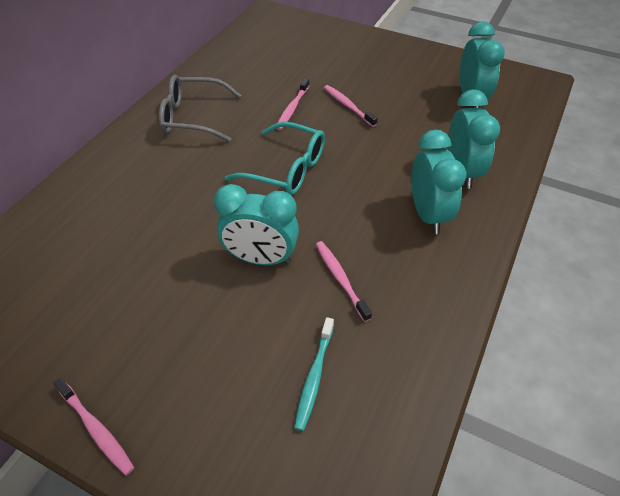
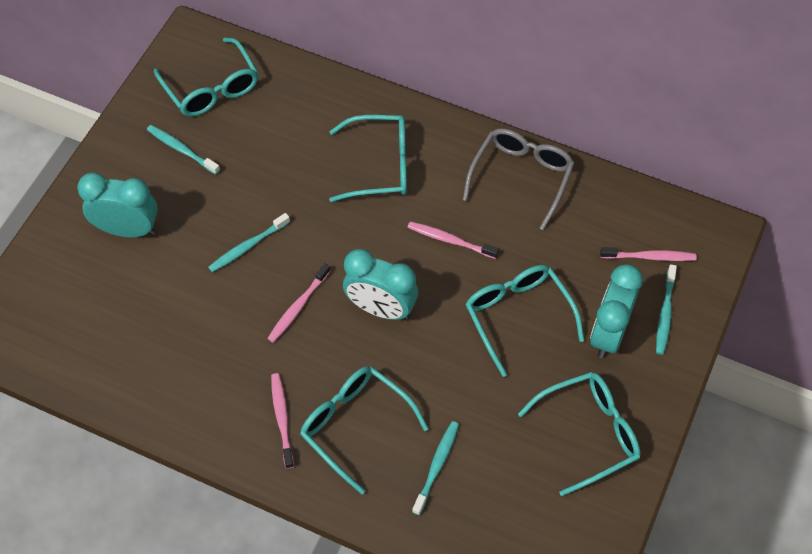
turquoise clock: 4 -> 3
turquoise glasses: 1 -> 5
turquoise toothbrush: 1 -> 4

